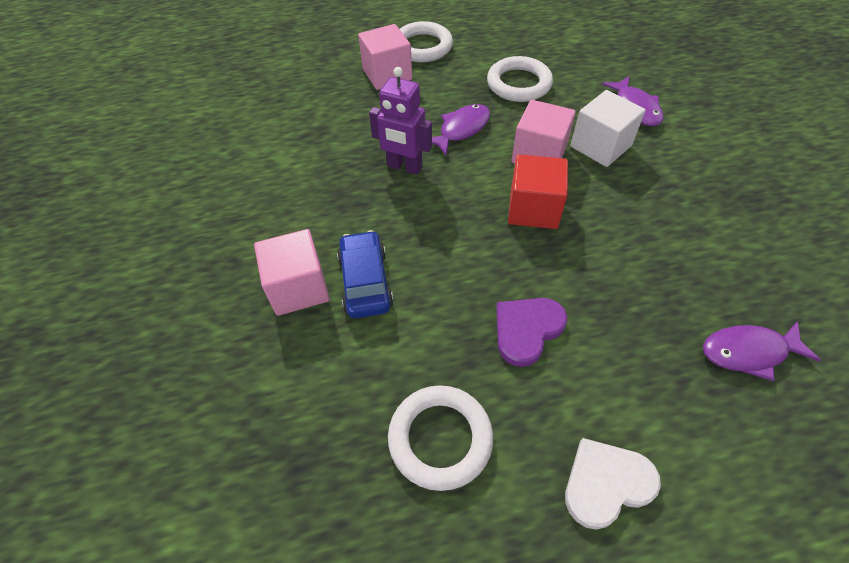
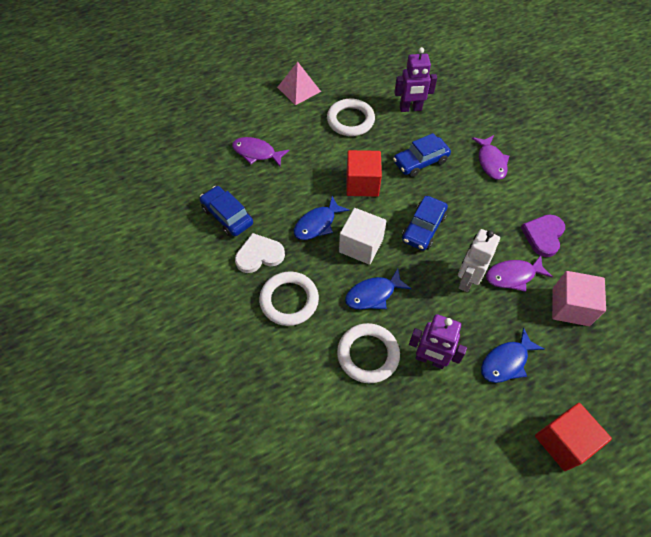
blue car: 1 -> 3
blue fish: 0 -> 3
pink cube: 3 -> 1
pink pyramid: 0 -> 1
purple robot: 1 -> 2
red cube: 1 -> 2
white robot: 0 -> 1

